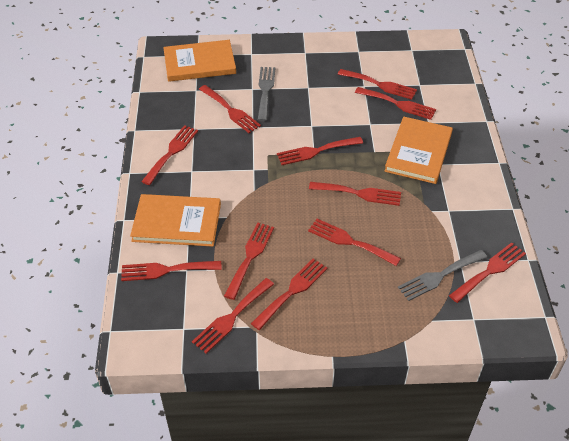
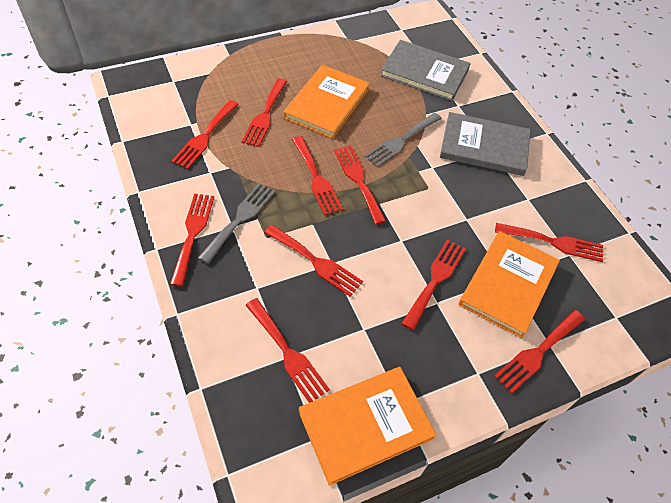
grey book: 0 -> 2
red fork: 12 -> 10

